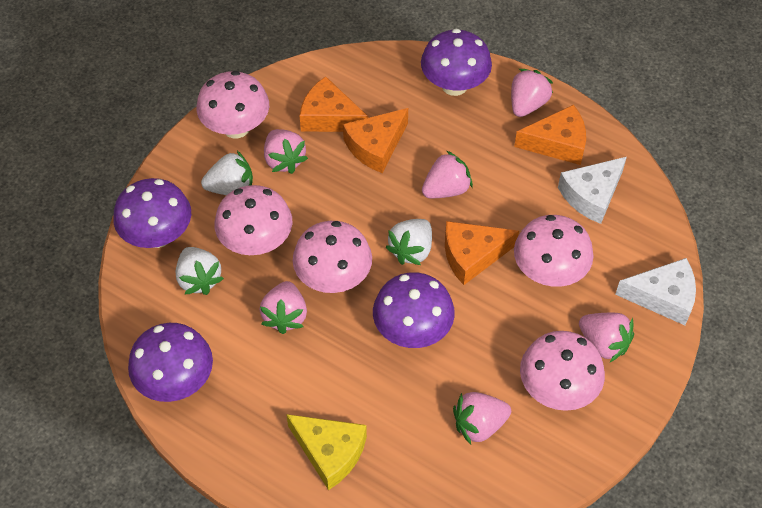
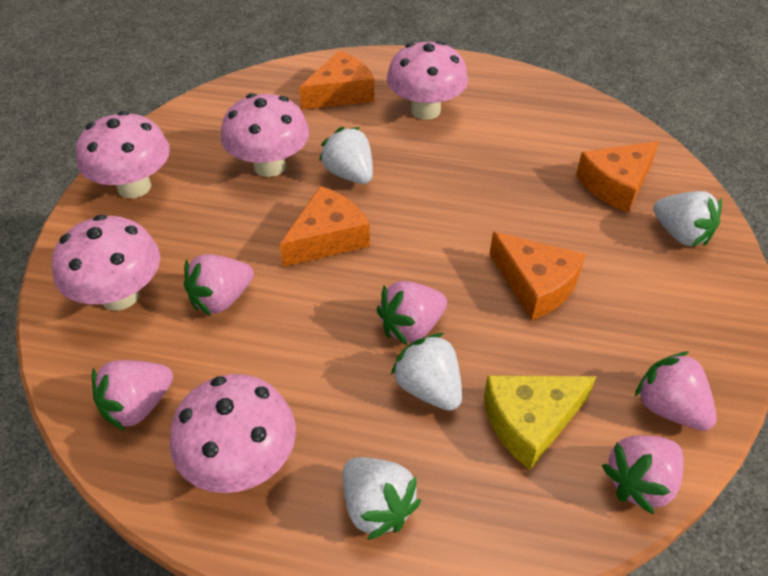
pink strawberry: 6 -> 5
purple mushroom: 4 -> 0
white cheese: 2 -> 0
white strawberry: 3 -> 4

